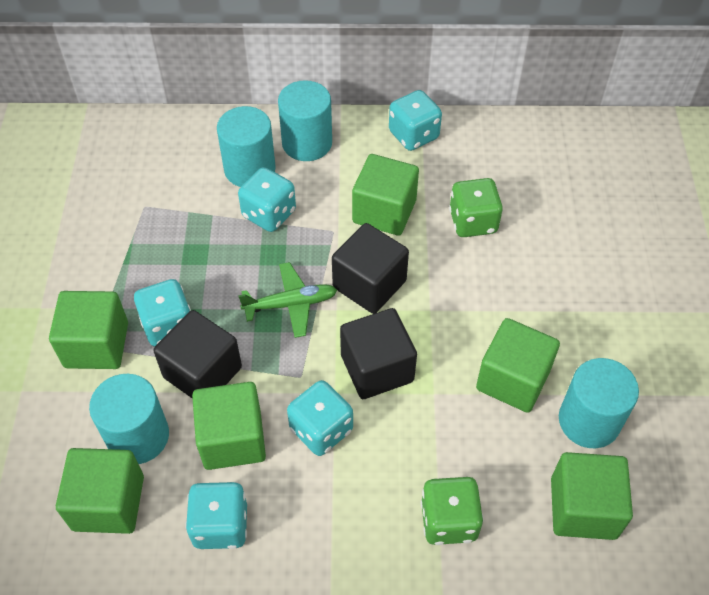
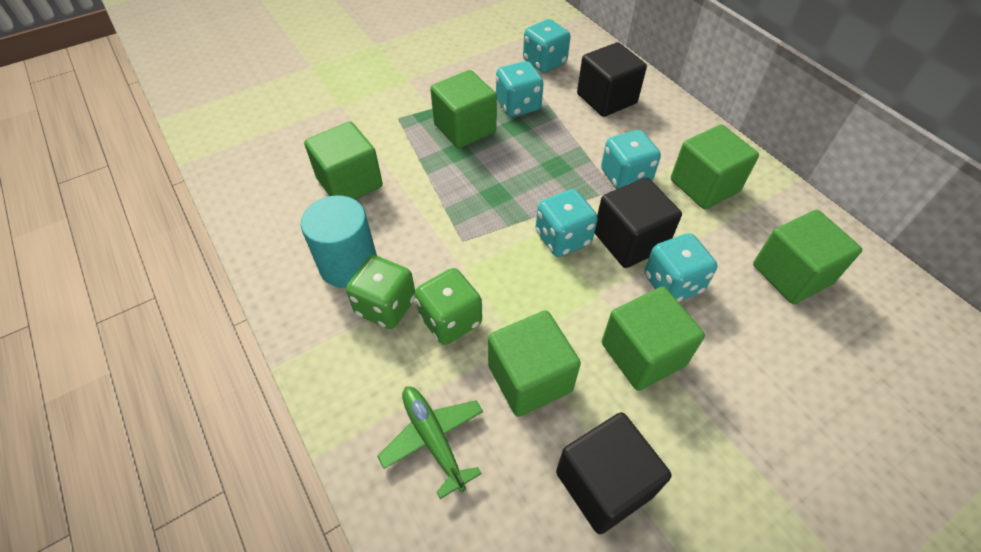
turquoise cylinder: 4 -> 1

